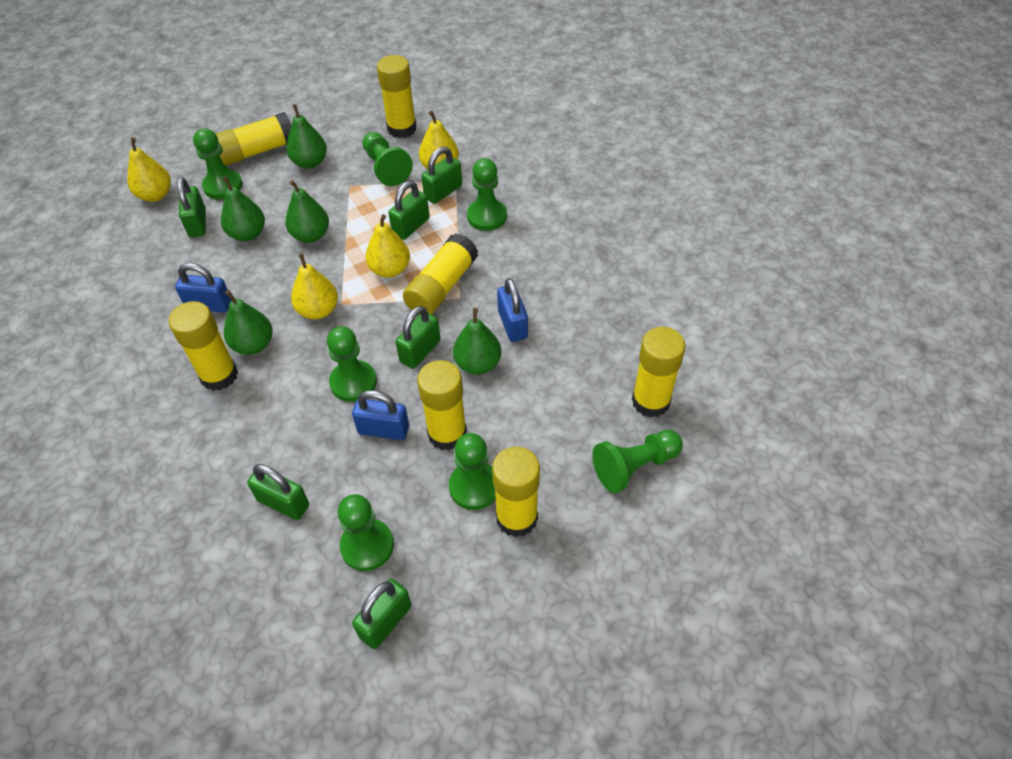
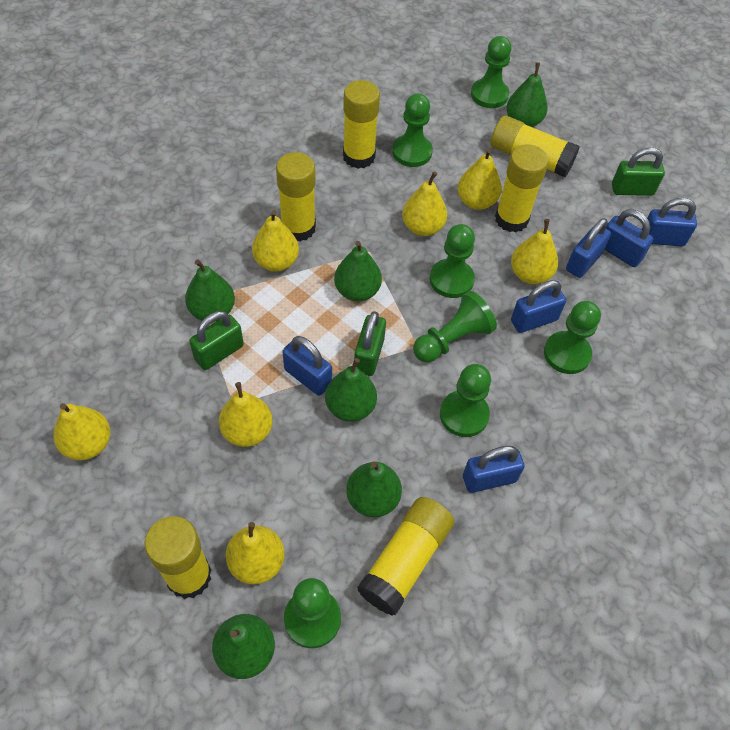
blue padlock: 3 -> 6
green padlock: 6 -> 3
green pear: 5 -> 6
yellow glue stick: 7 -> 6
yellow pear: 4 -> 7

